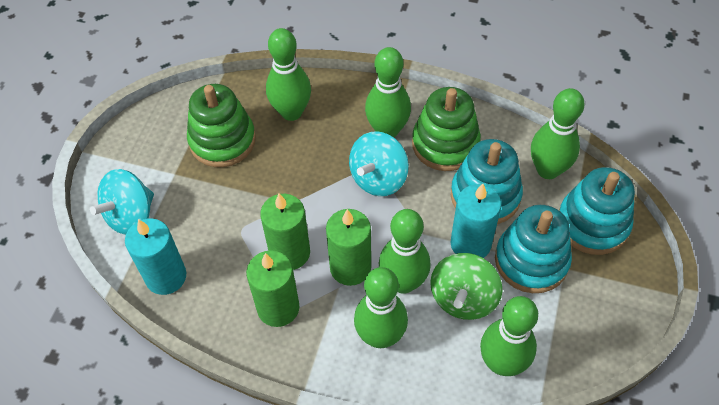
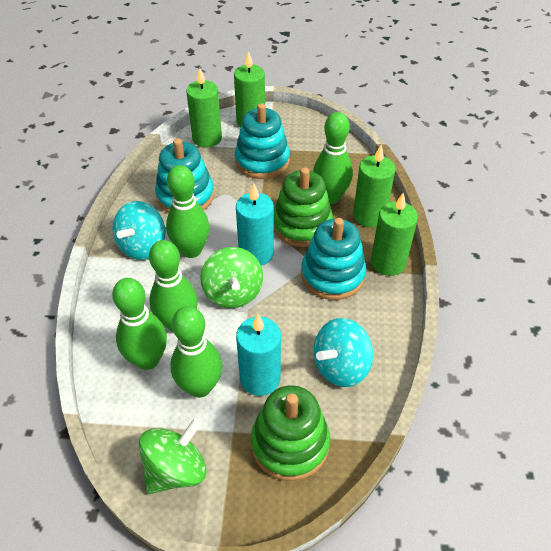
green bowling pin: 6 -> 5
green candle: 3 -> 4
green spinning top: 1 -> 2

